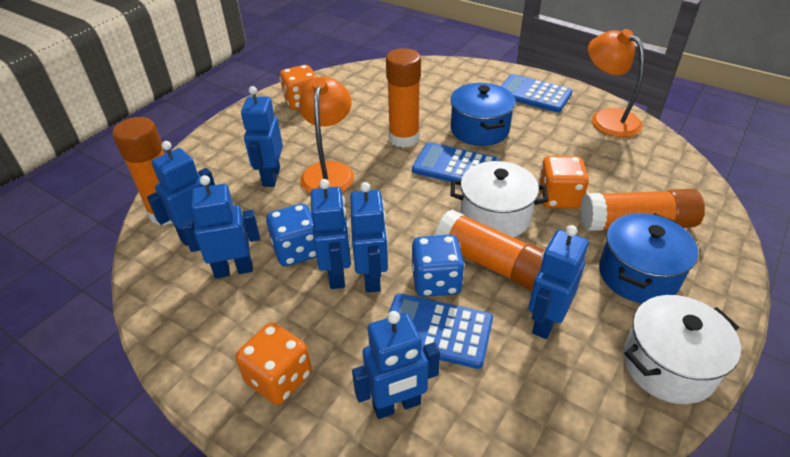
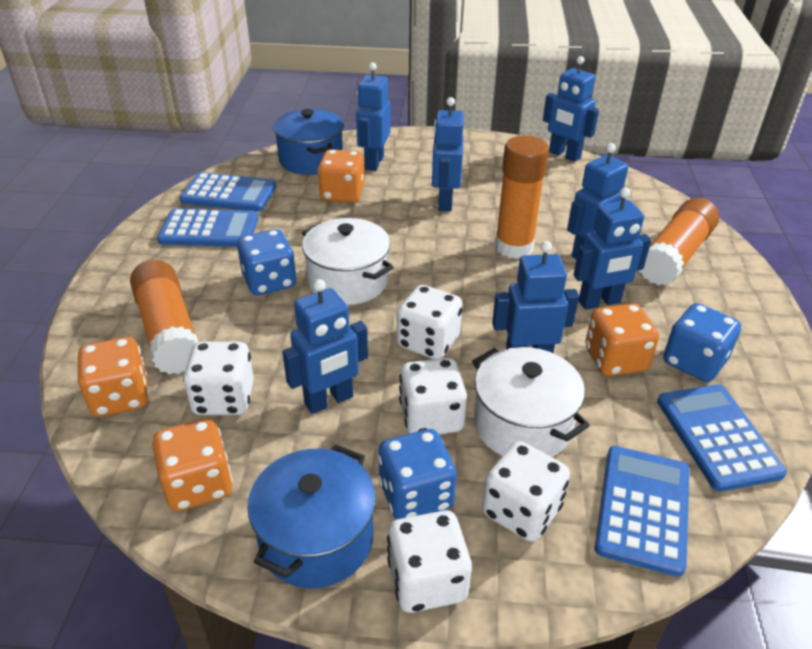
blue calculator: 3 -> 4
blue dice: 2 -> 3
orange dice: 3 -> 4
orange glue stick: 4 -> 3
orange lamp: 2 -> 0
white dice: 0 -> 5

